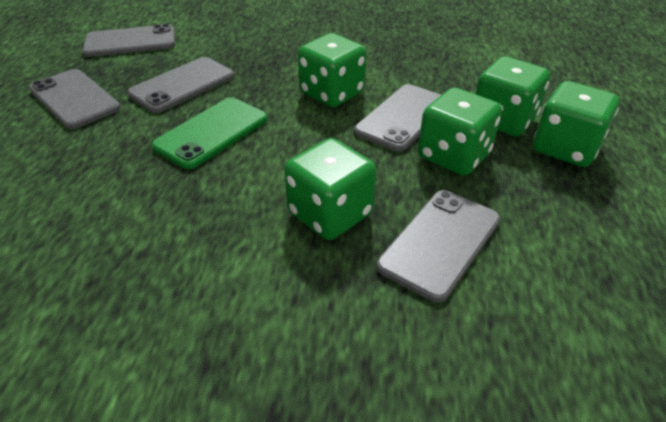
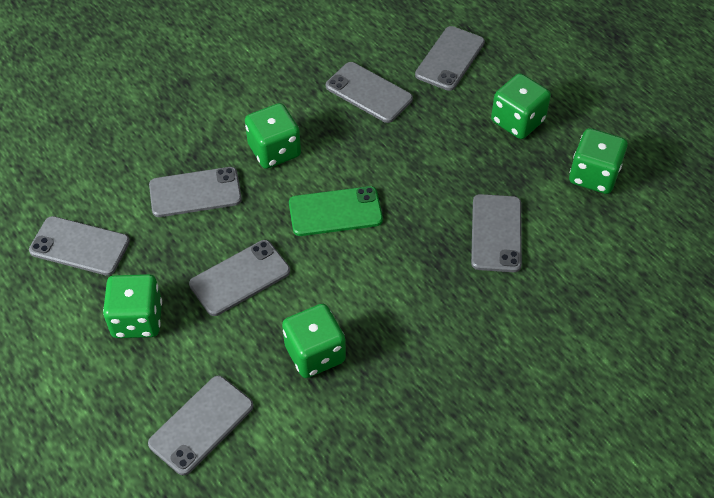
grey phone: 5 -> 7

